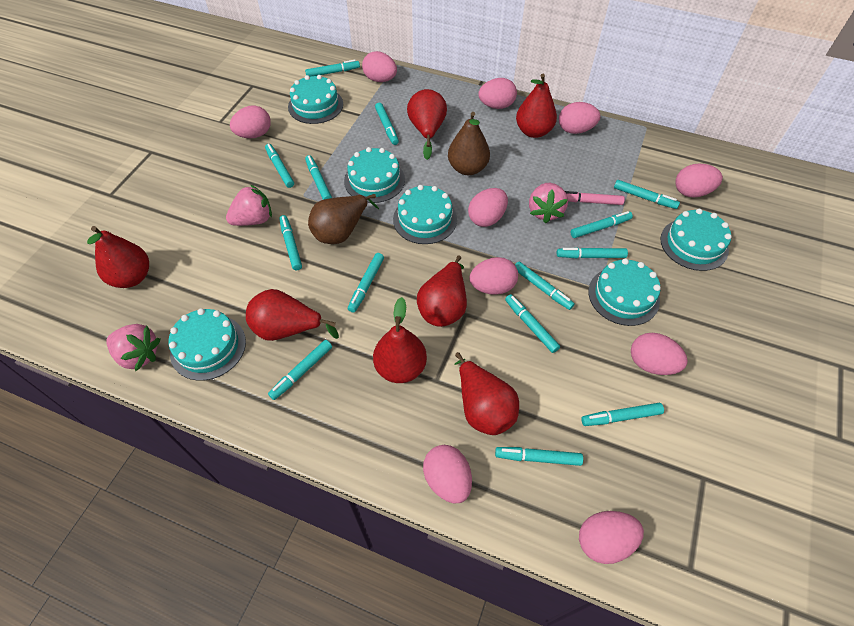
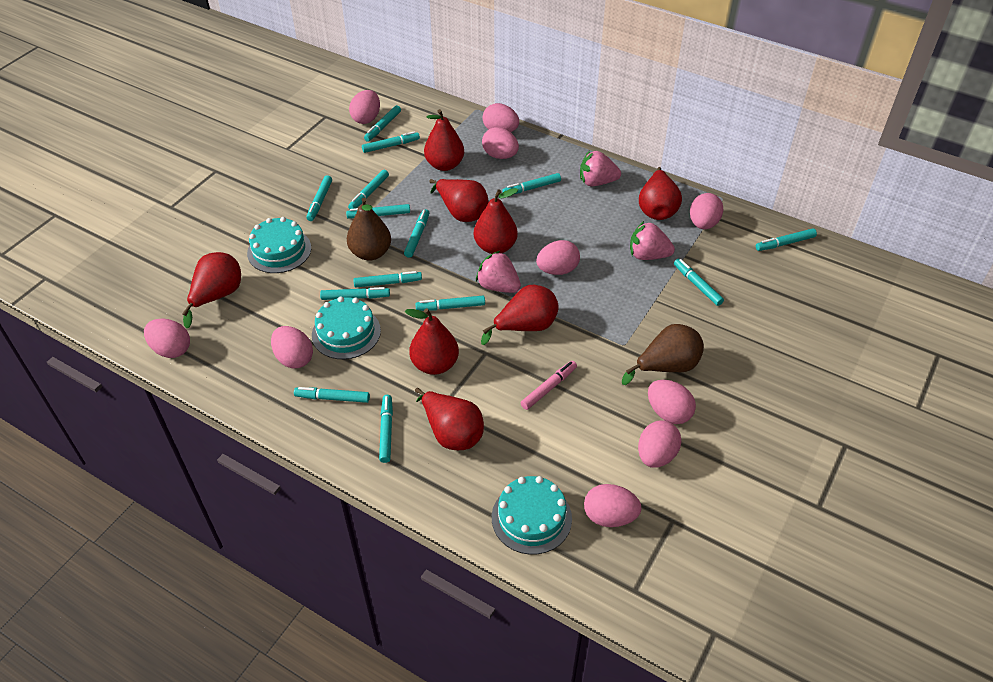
red pear: 7 -> 8
turquoise cake: 6 -> 3

